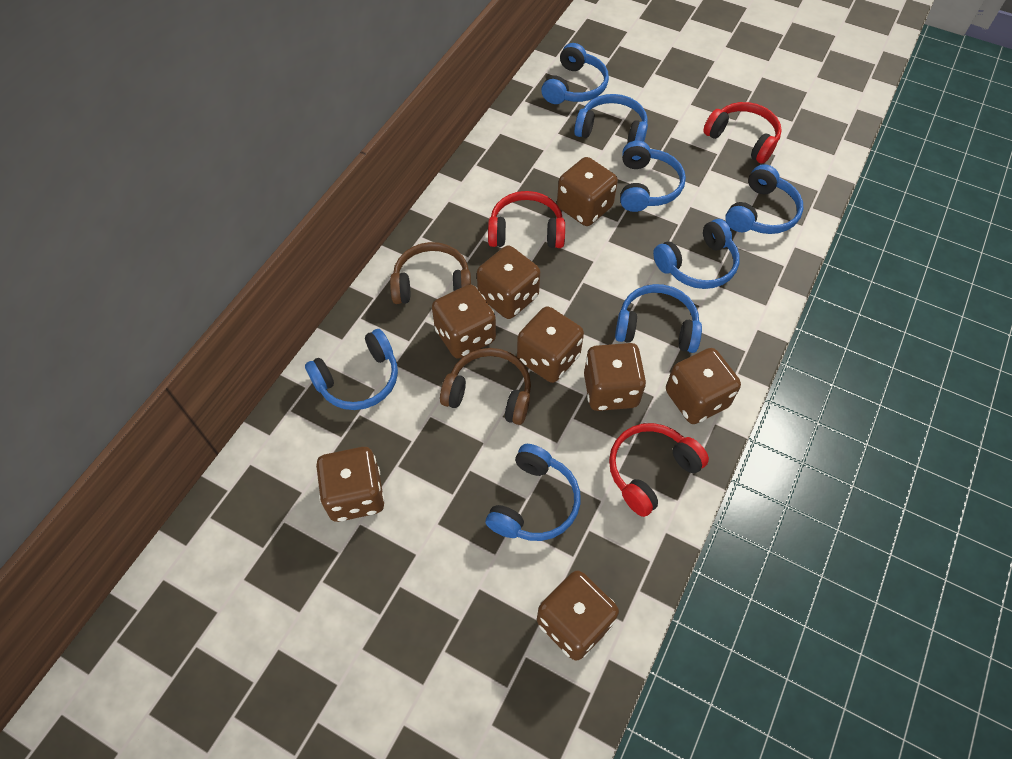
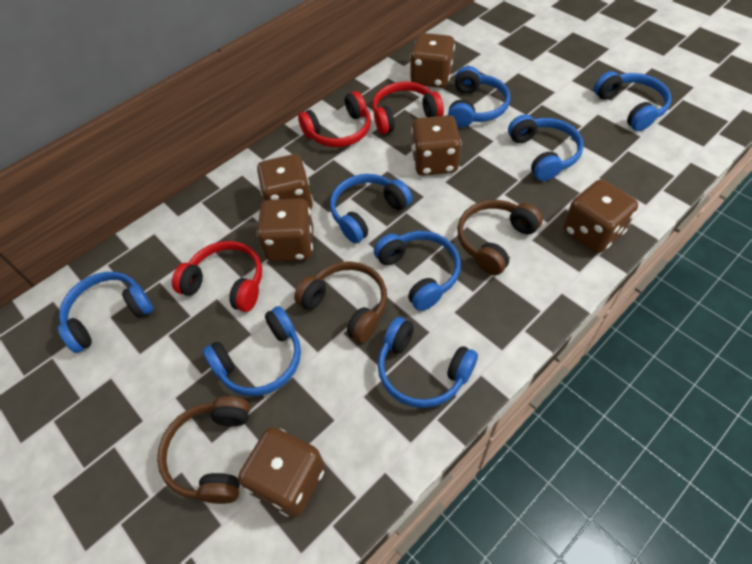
brown dice: 8 -> 6
brown headphones: 2 -> 3

